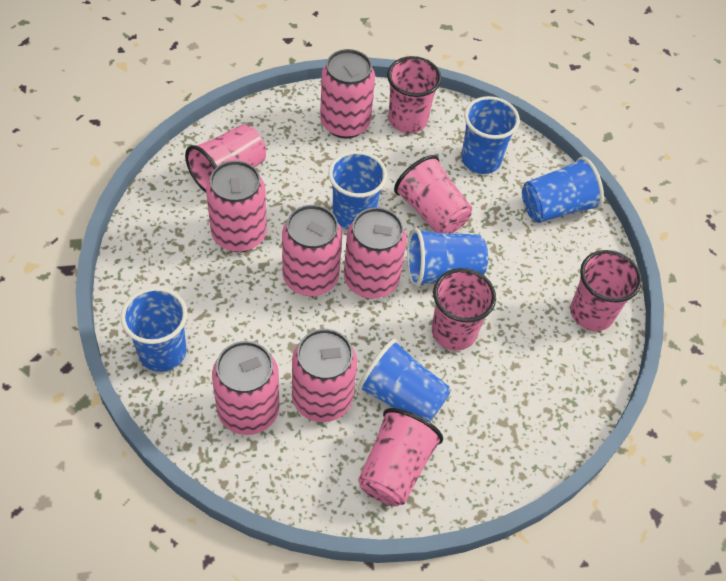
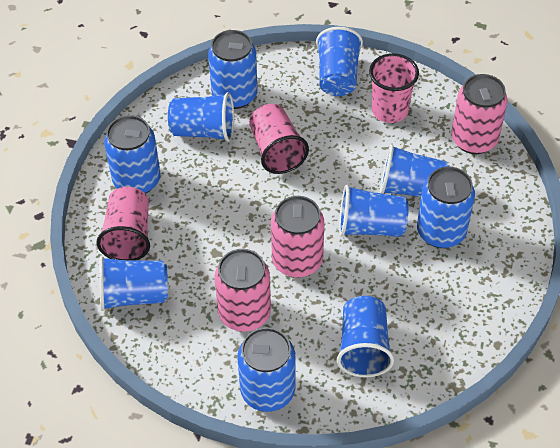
blue can: 0 -> 4
pink can: 6 -> 3
pink cup: 6 -> 3

